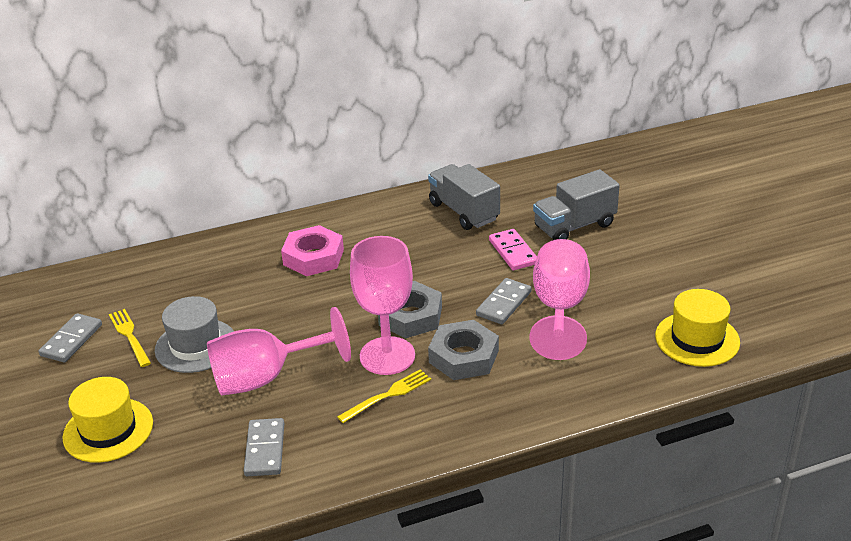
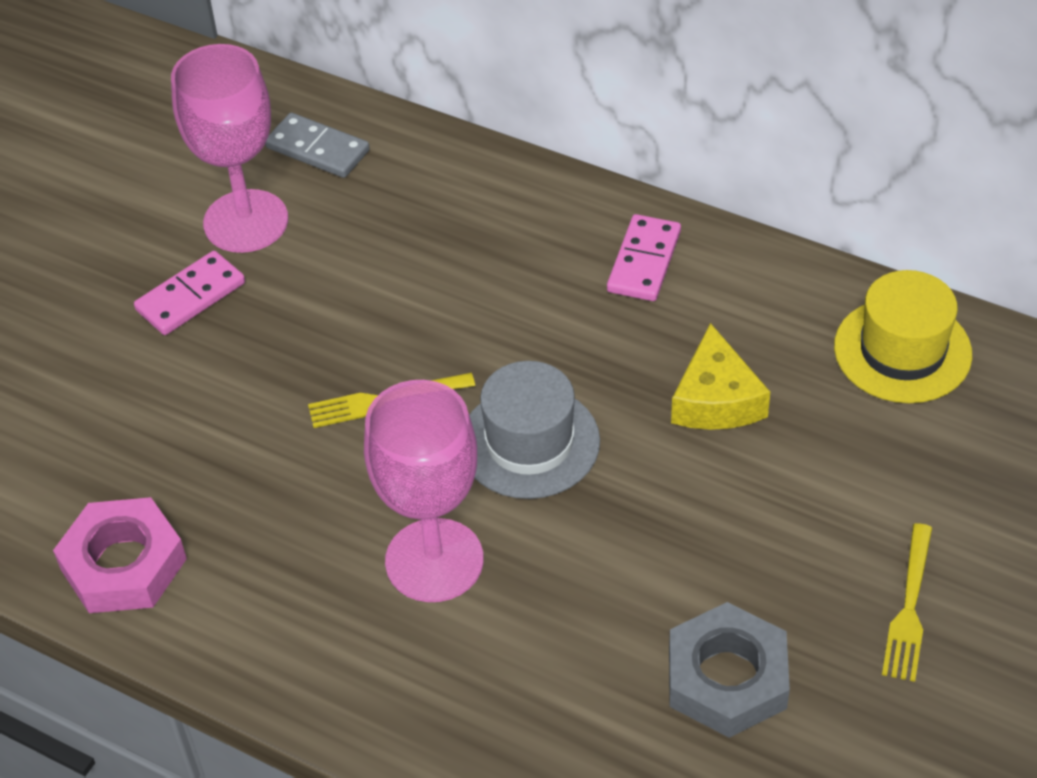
grey domino: 3 -> 1
grey nut: 2 -> 1
grey truck: 2 -> 0
pink domino: 1 -> 2
pink goblet: 3 -> 2
yellow cheese: 0 -> 1
yellow hat: 2 -> 1

